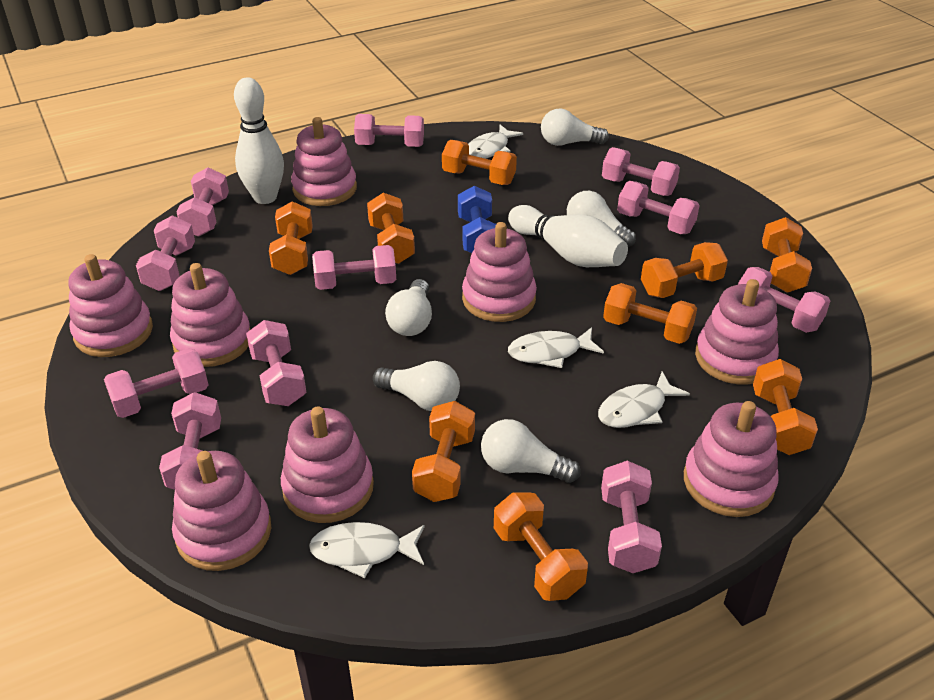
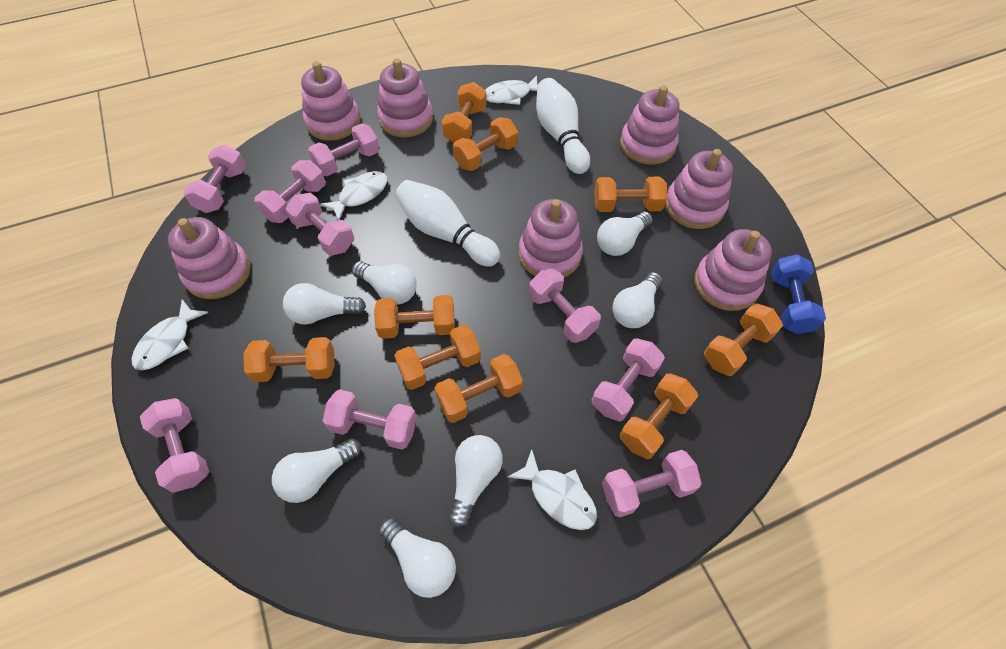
pink dumbbell: 11 -> 9
pink stacking toy: 8 -> 7
white light bulb: 5 -> 7

